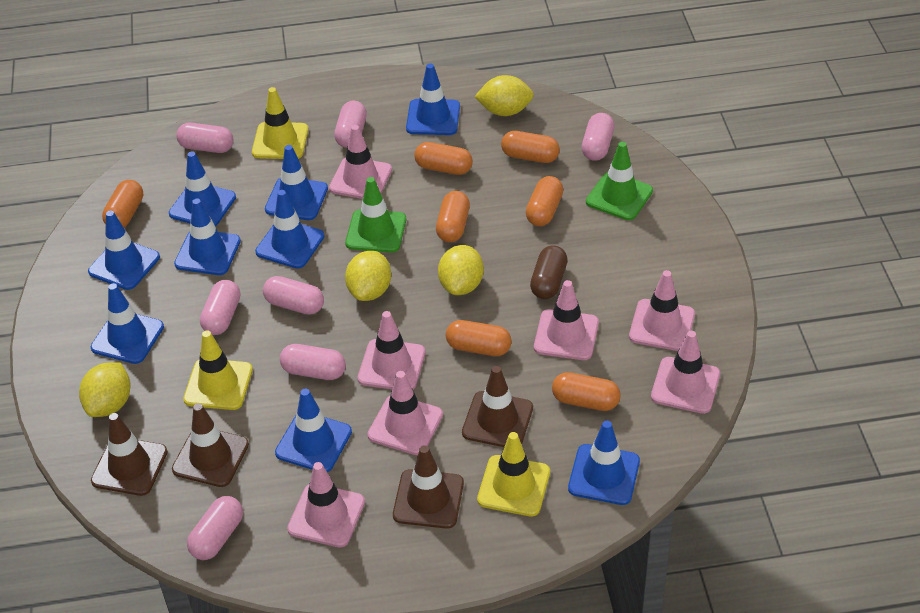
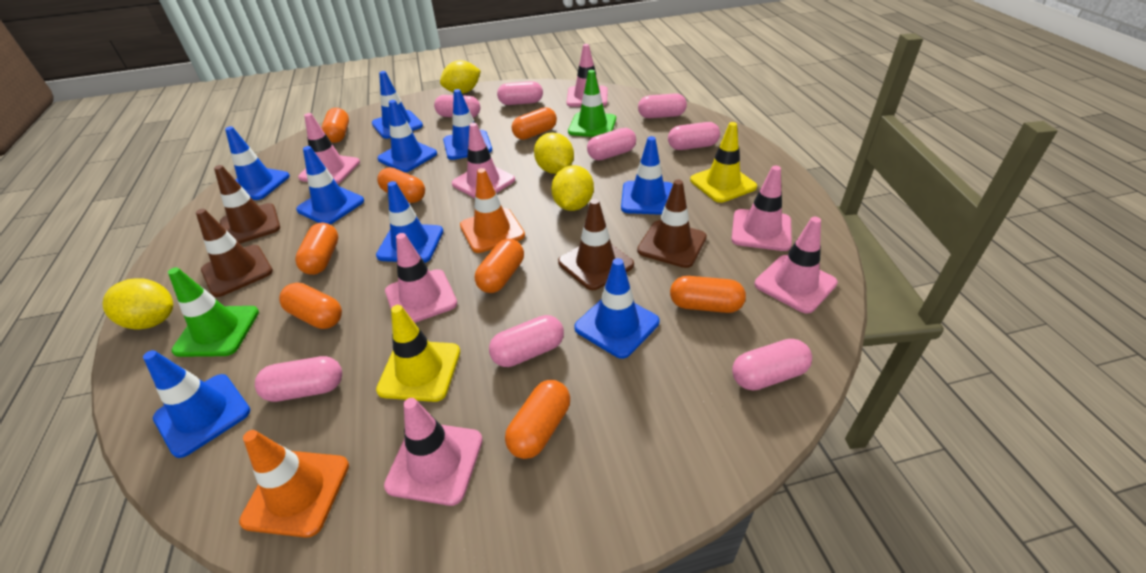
brown capsule: 1 -> 0
orange capsule: 7 -> 8
orange traffic cone: 0 -> 2
pink capsule: 7 -> 8
yellow traffic cone: 3 -> 2

